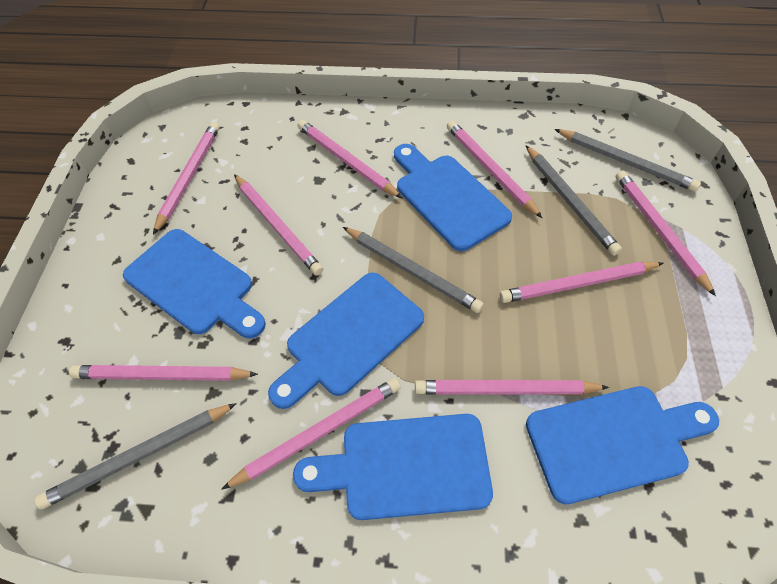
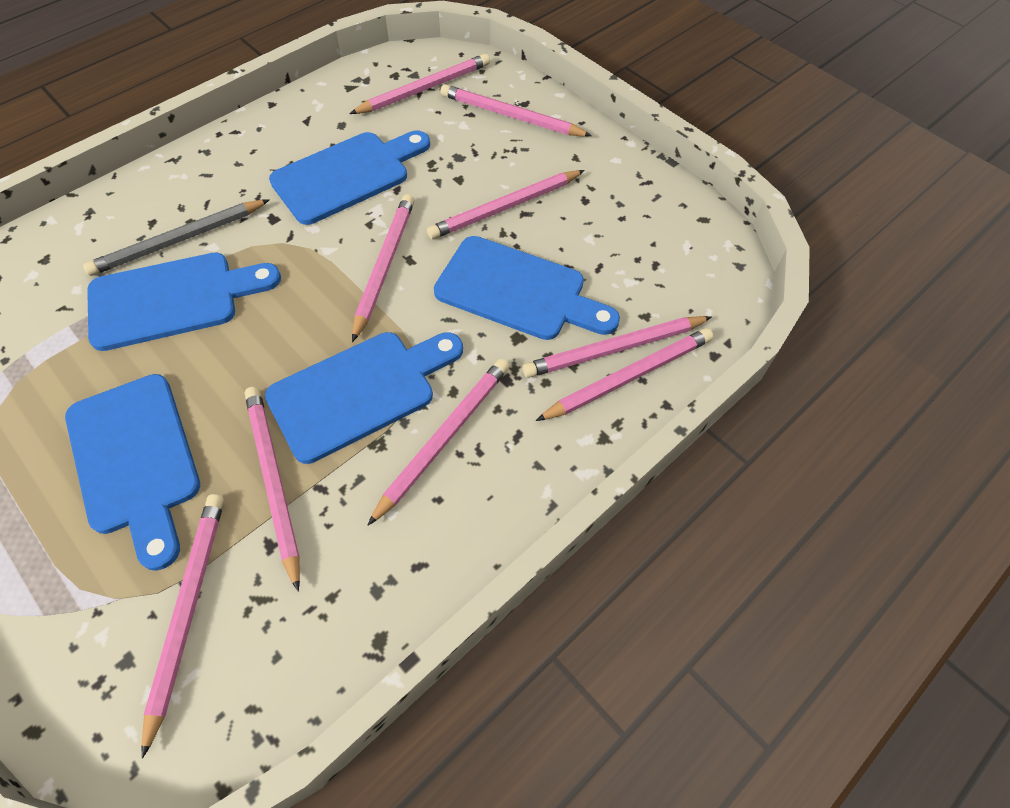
grey pencil: 4 -> 1

